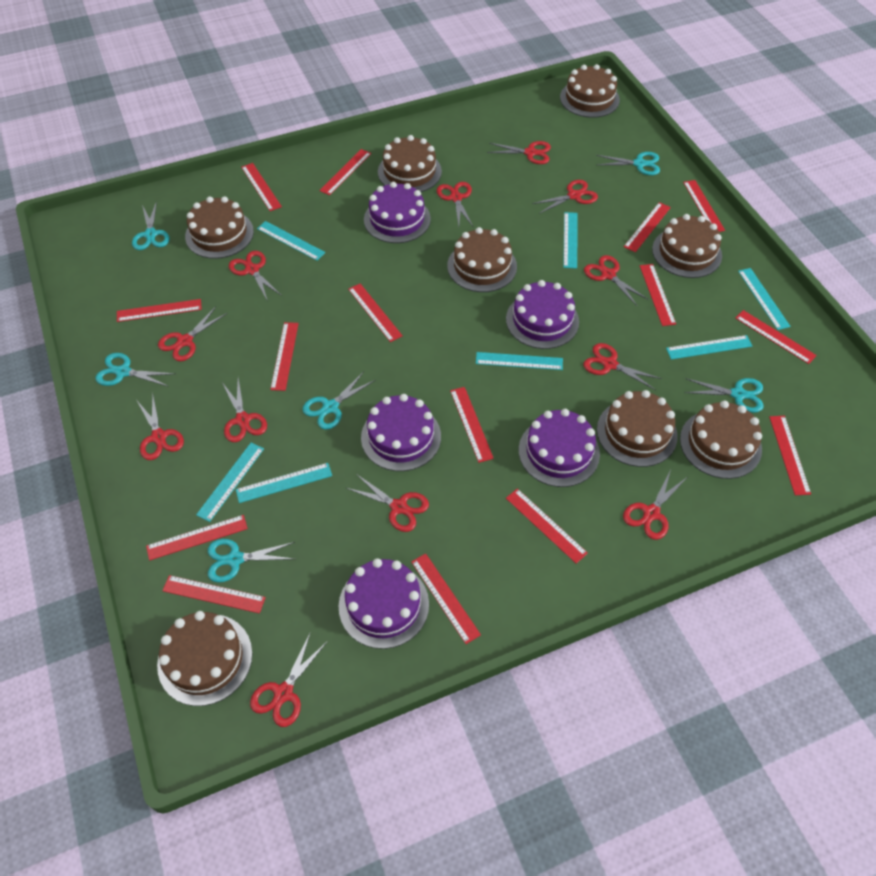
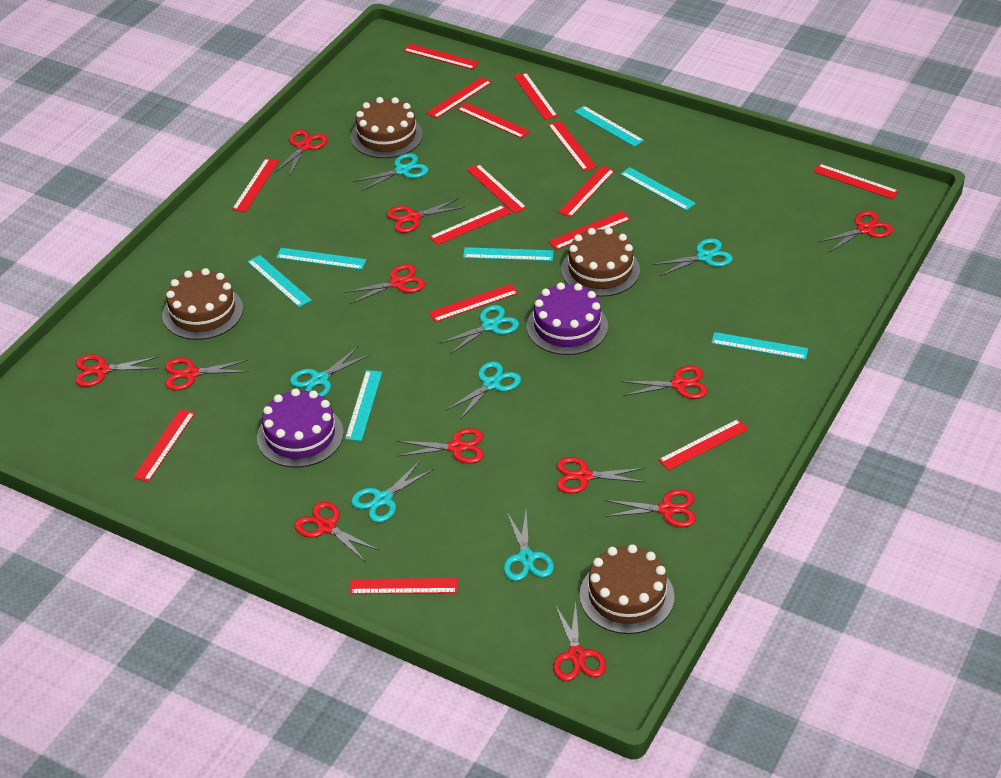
brown cake: 8 -> 4
purple cake: 5 -> 2
turquoise scissors: 6 -> 7

